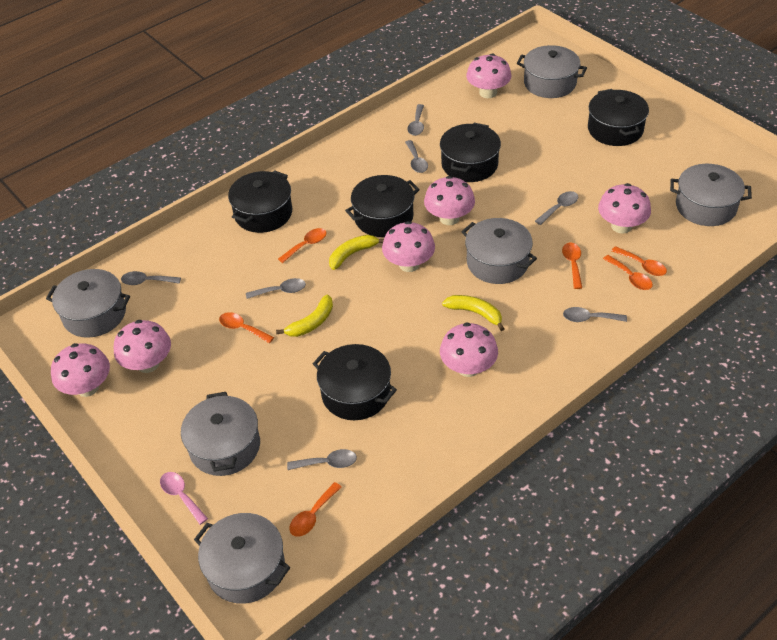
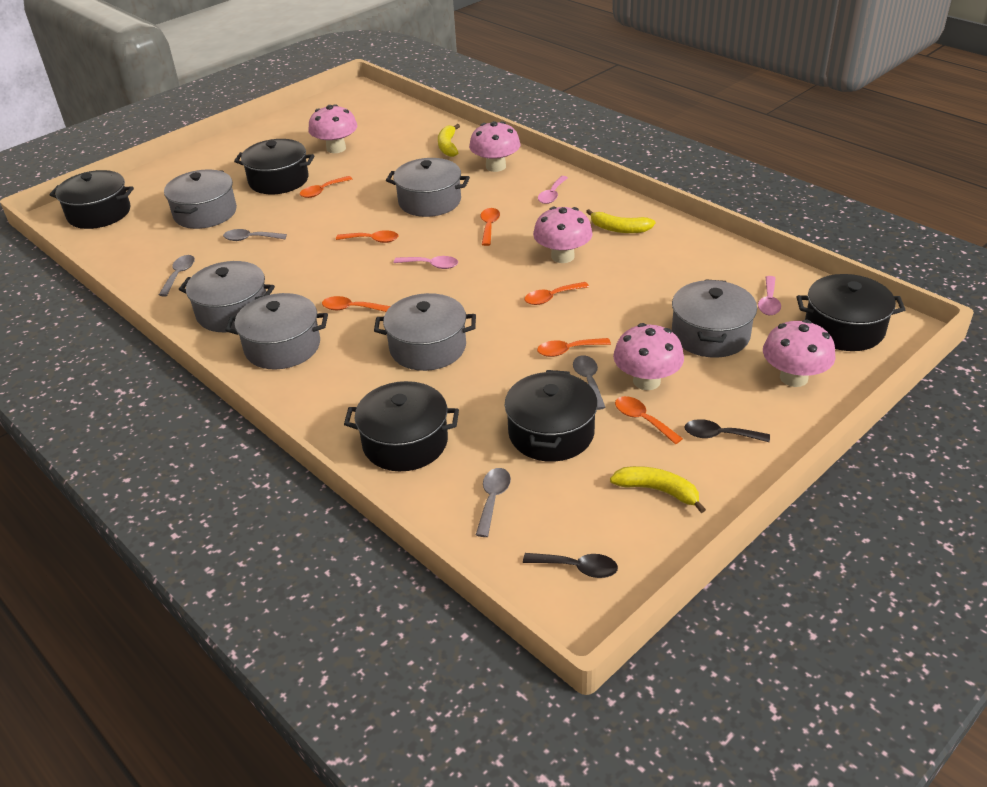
black spoon: 0 -> 2
grey spoon: 7 -> 4
orange spoon: 6 -> 7
pink mushroom: 7 -> 5
pink spoon: 1 -> 3

